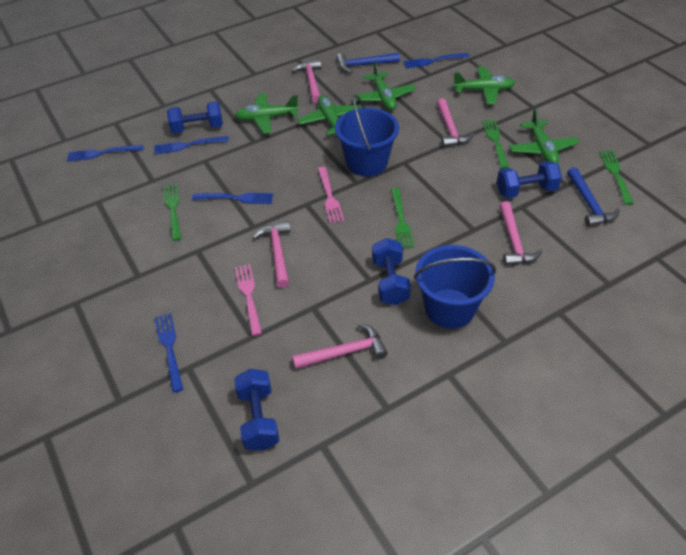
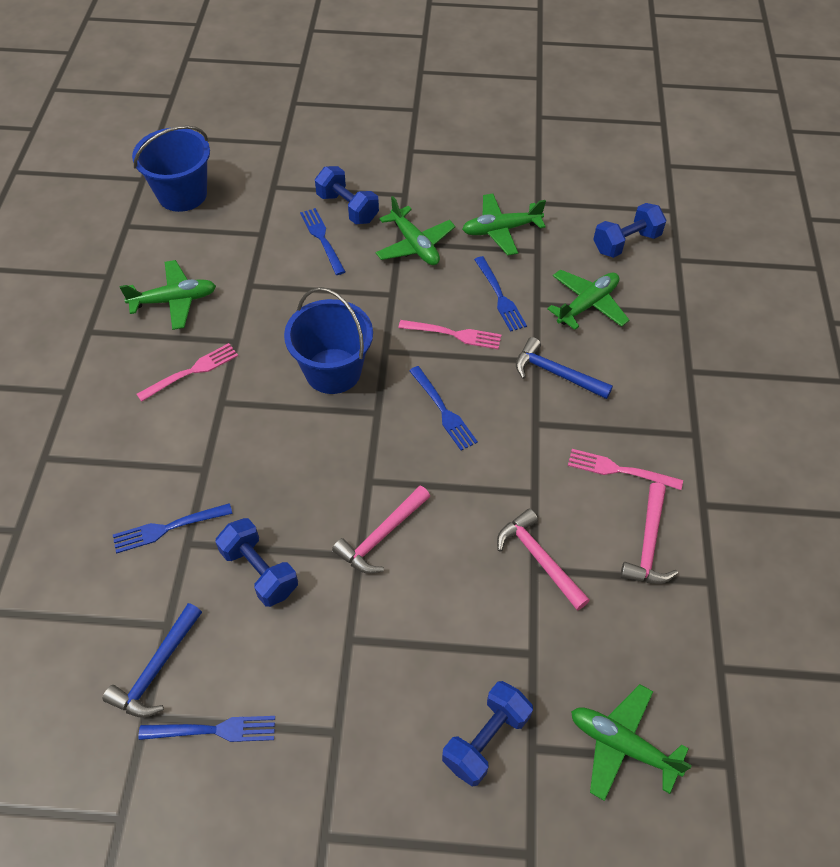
green fork: 4 -> 0
pink fork: 2 -> 3
pink hammer: 5 -> 3

